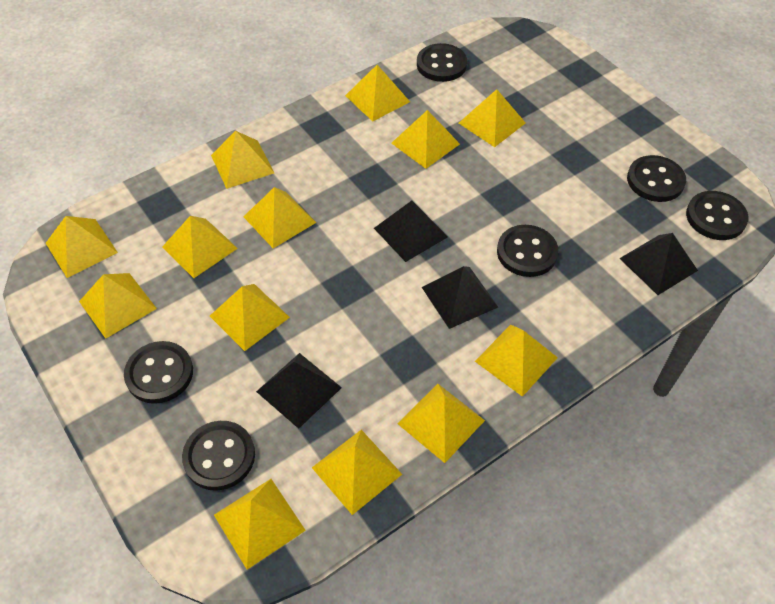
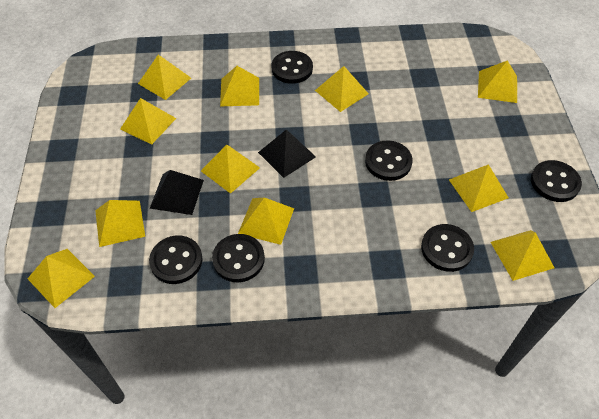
black pyramid: 4 -> 2
yellow pyramid: 13 -> 11

